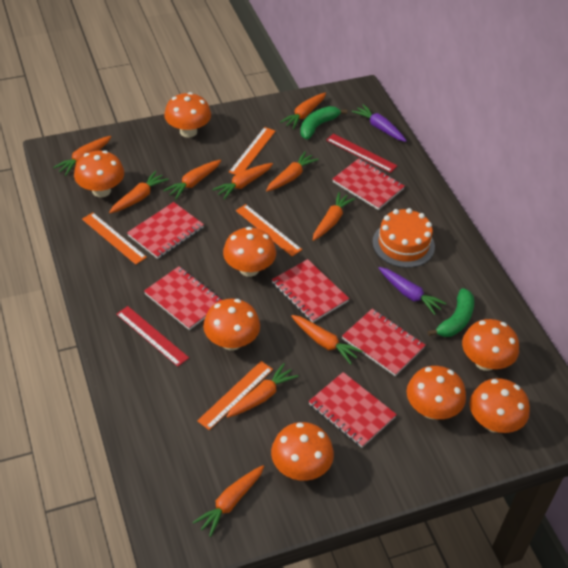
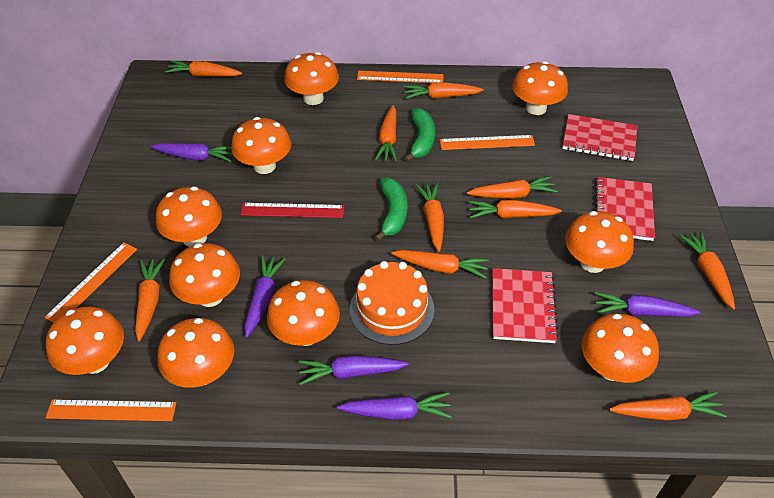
orange mushroom: 8 -> 10
purple carrot: 2 -> 5
red notebook: 6 -> 3
red ruler: 2 -> 1

